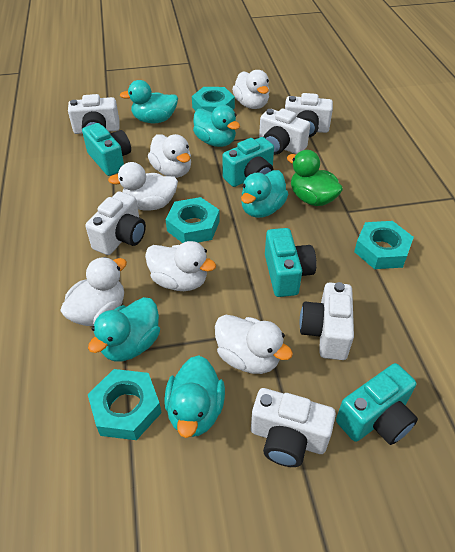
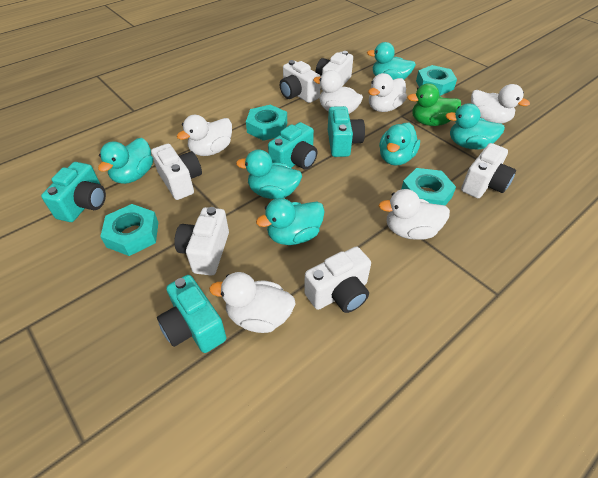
turquoise duck: 5 -> 6

